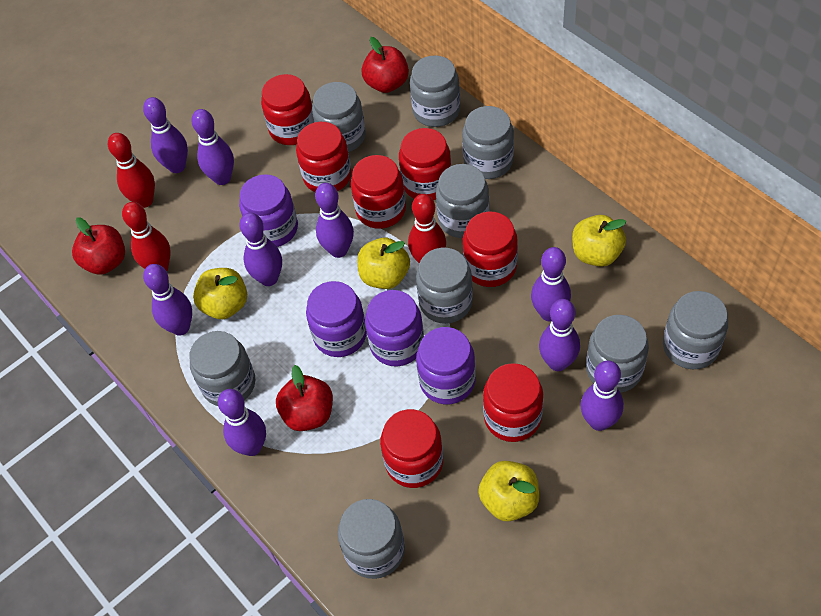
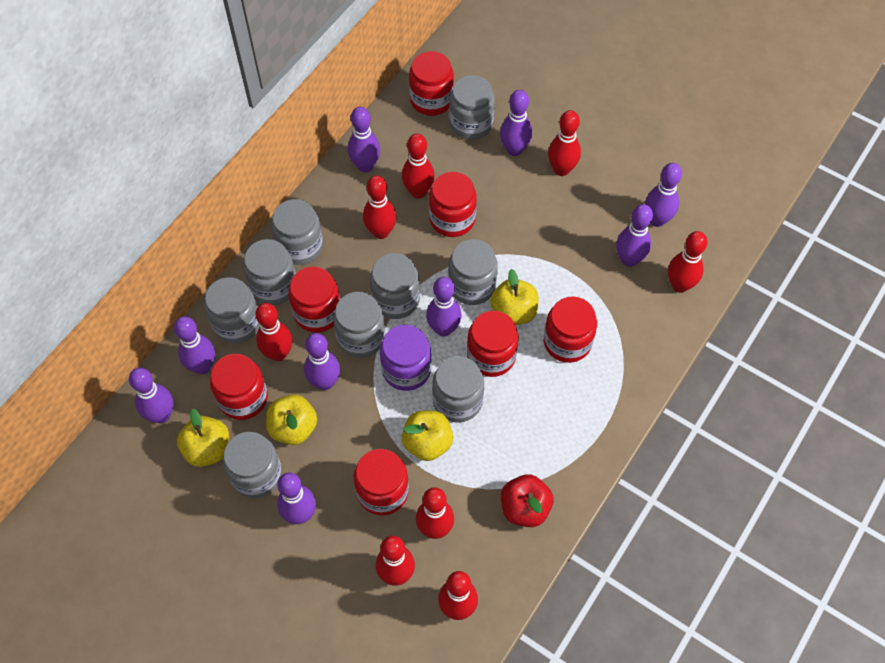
purple jar: 4 -> 1
red apple: 3 -> 1
red bowling pin: 3 -> 8

